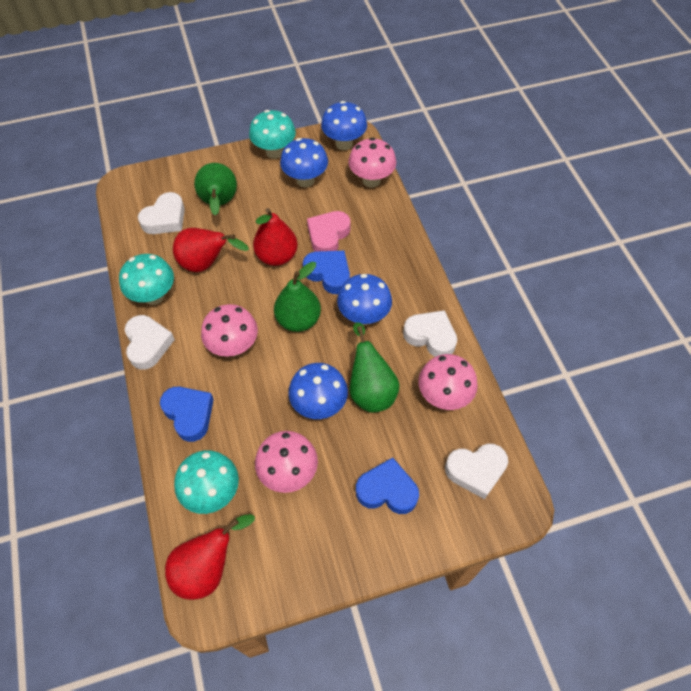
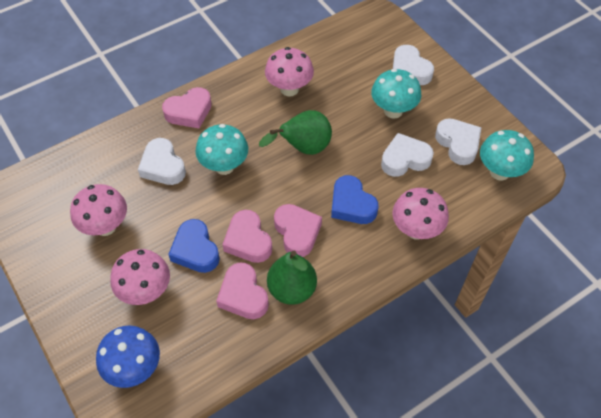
blue heart: 3 -> 2
blue mushroom: 4 -> 1
green pear: 3 -> 2
pink heart: 1 -> 4
red pear: 3 -> 0

